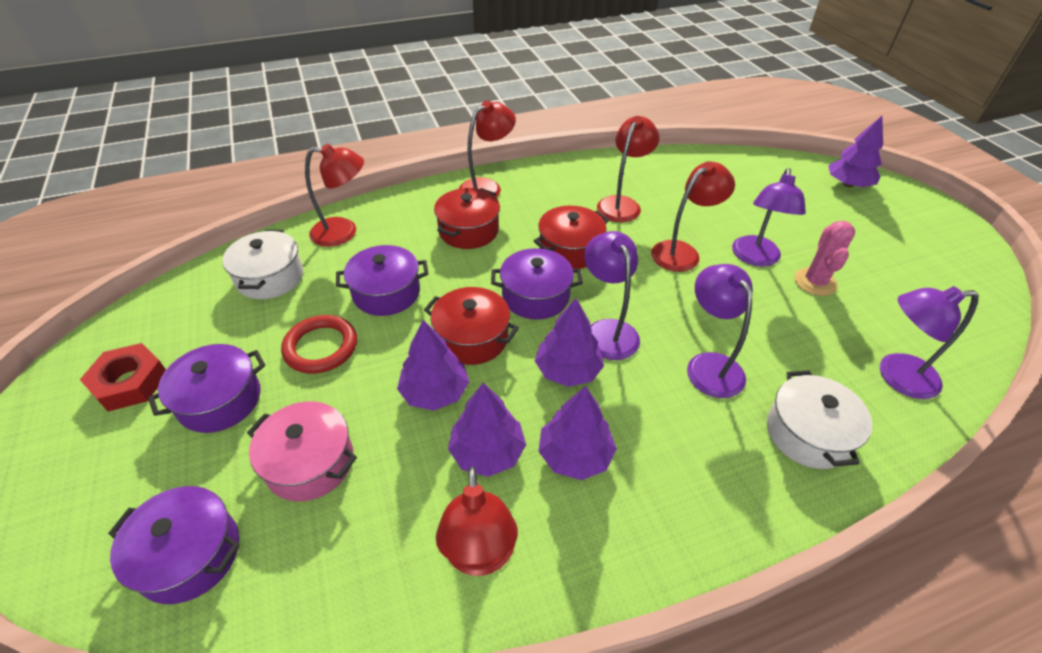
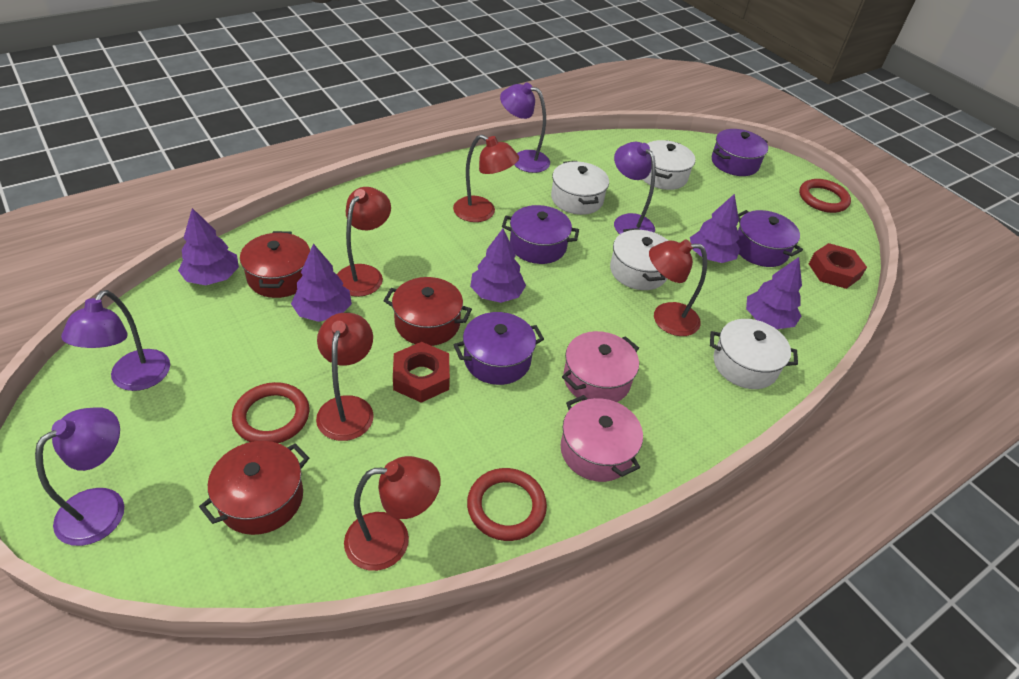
pink cactus: 1 -> 0
pink pot: 1 -> 2
red nut: 1 -> 2
red ring: 1 -> 3
white pot: 2 -> 4

